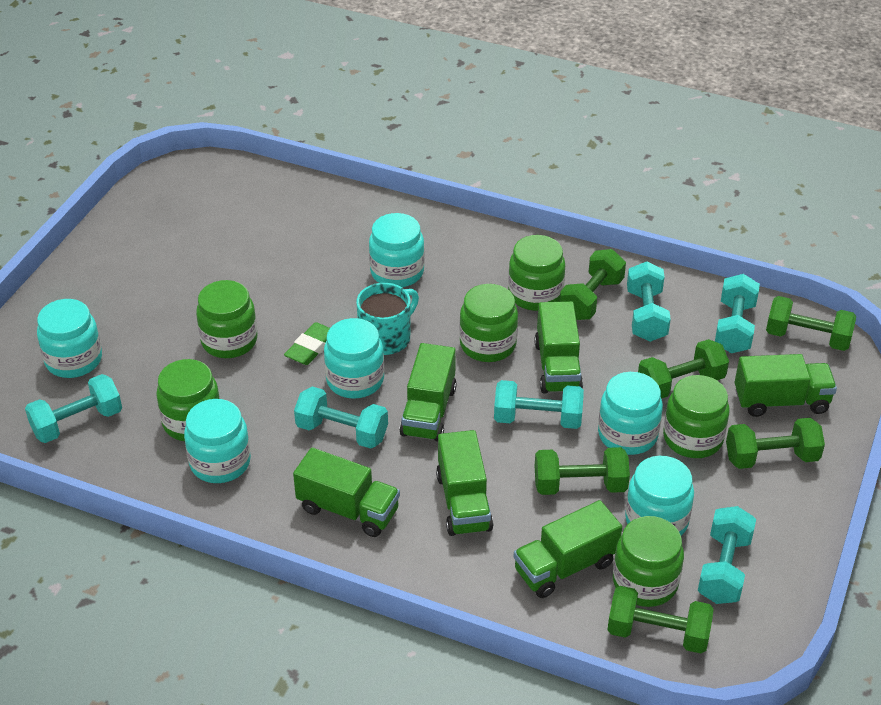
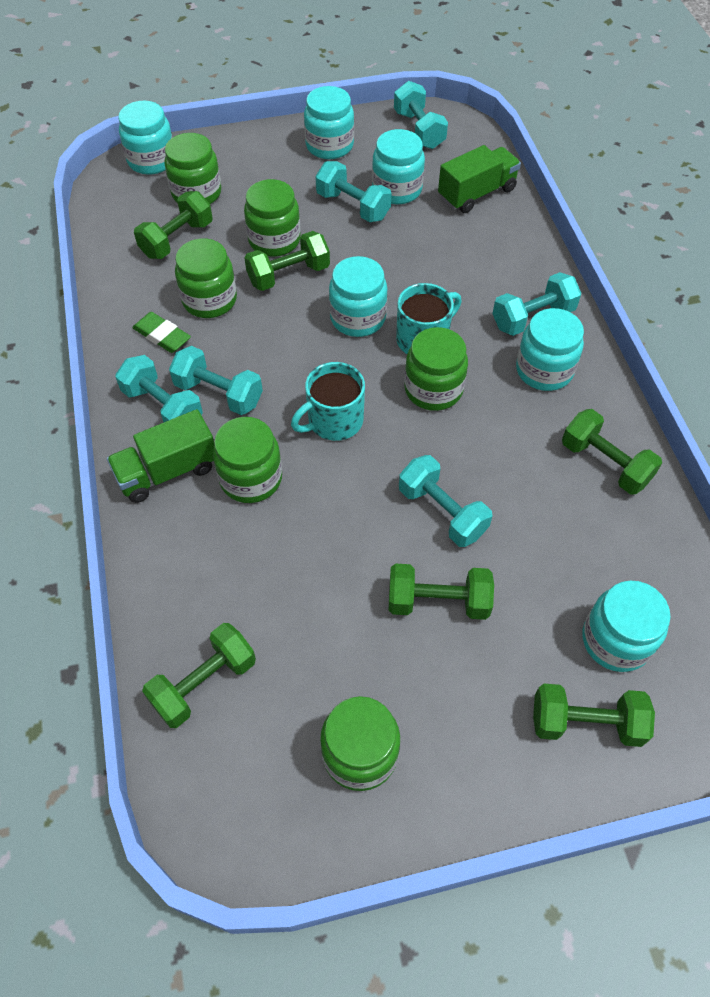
green truck: 6 -> 2
turquoise mug: 1 -> 2

